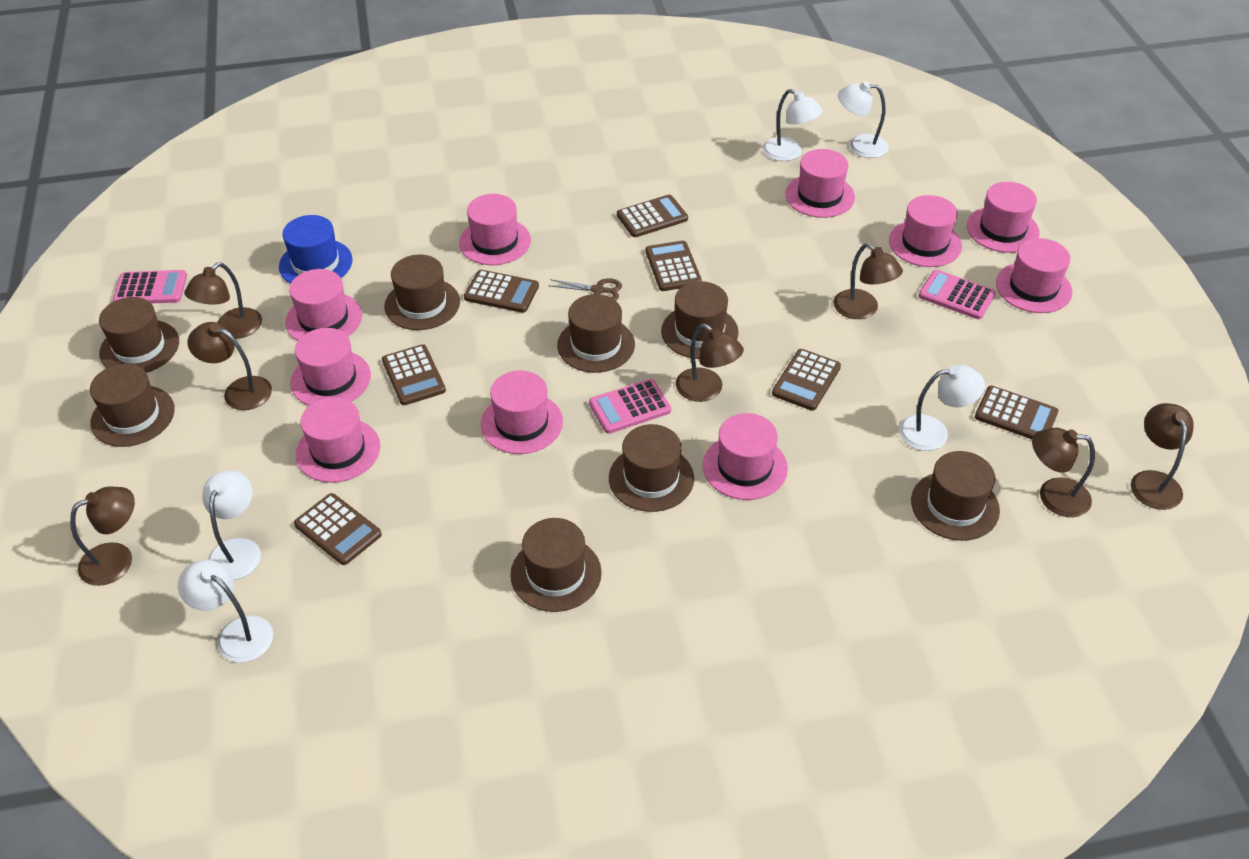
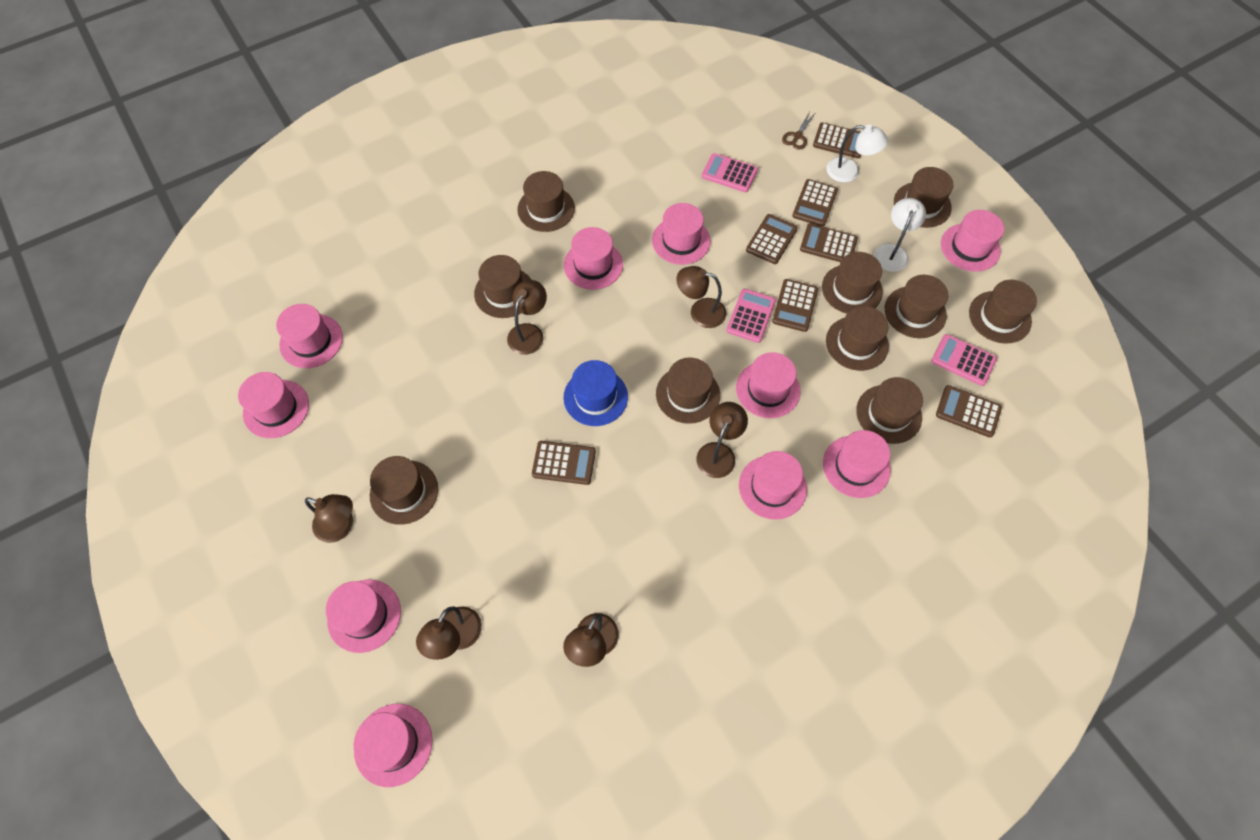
brown hat: 8 -> 10
brown lamp: 7 -> 6
white lamp: 5 -> 2

